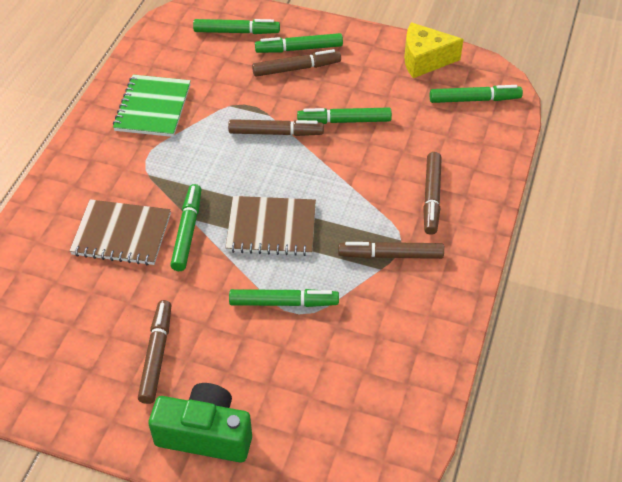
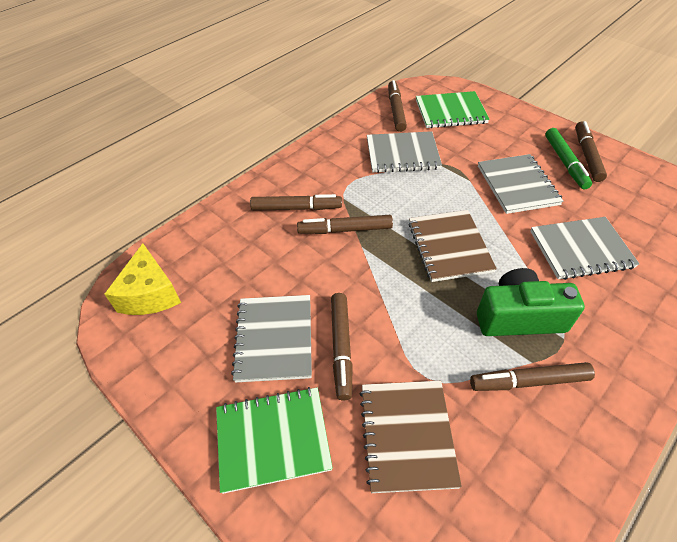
brown marker: 5 -> 6
green marker: 6 -> 1
green notebook: 1 -> 2
grey notebook: 0 -> 4

